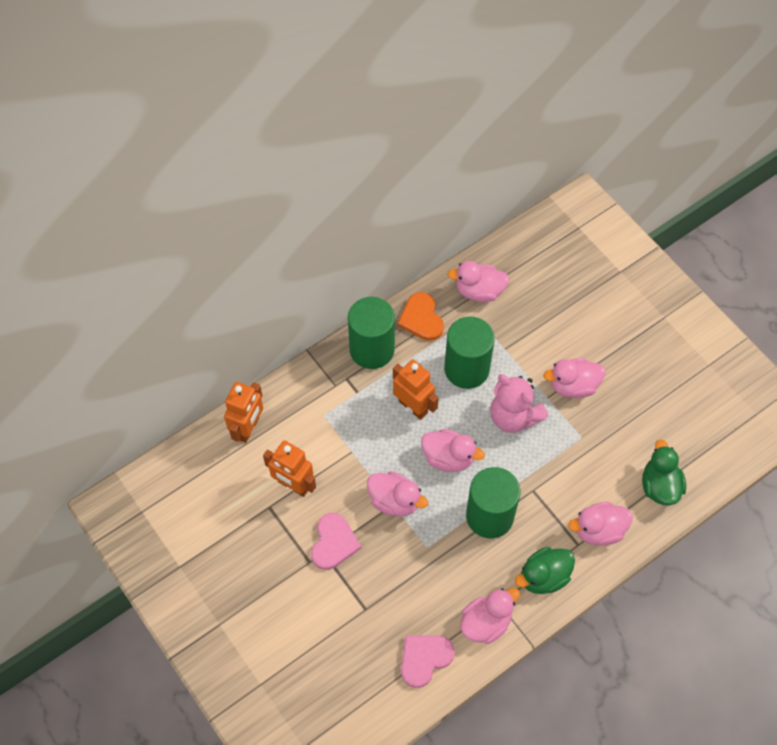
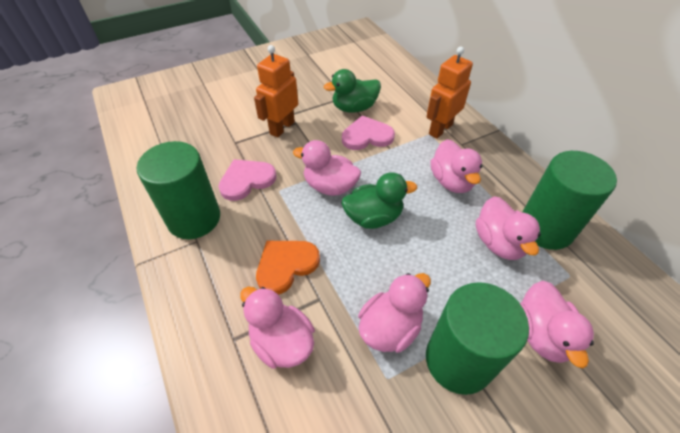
orange robot: 3 -> 2
pink teddy bear: 1 -> 0

